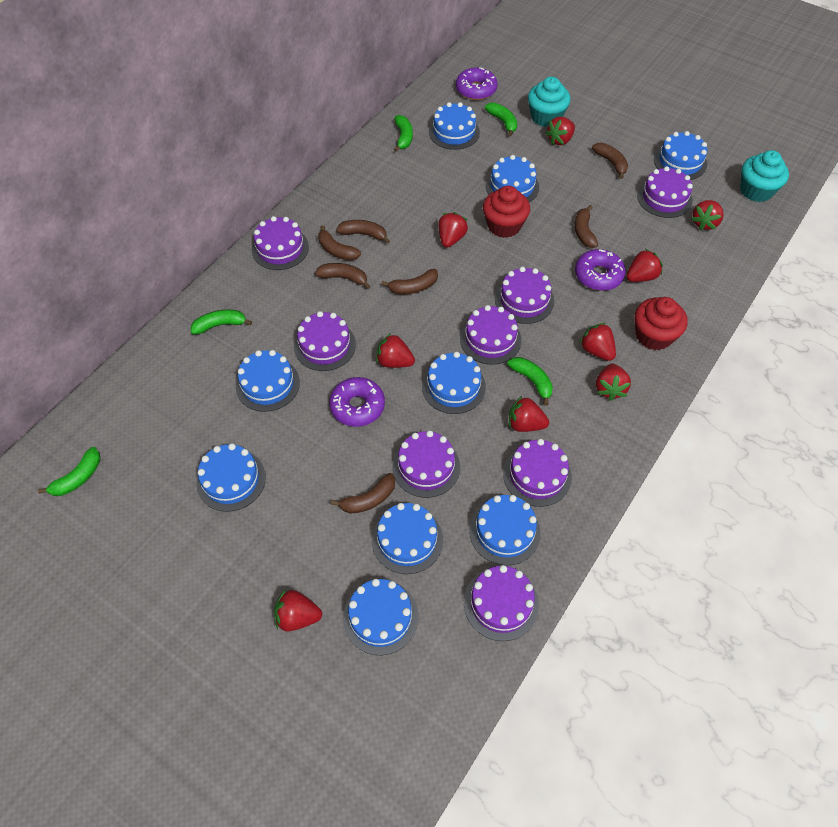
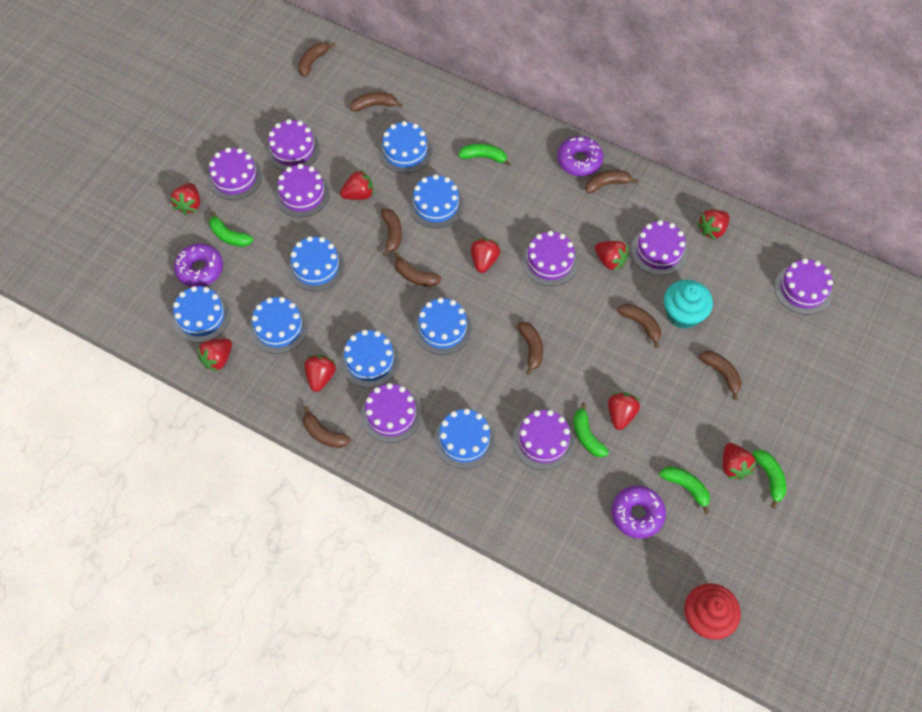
blue cake: 9 -> 8
brown banana: 7 -> 9
red cupcake: 2 -> 1
turquoise cupcake: 2 -> 1

